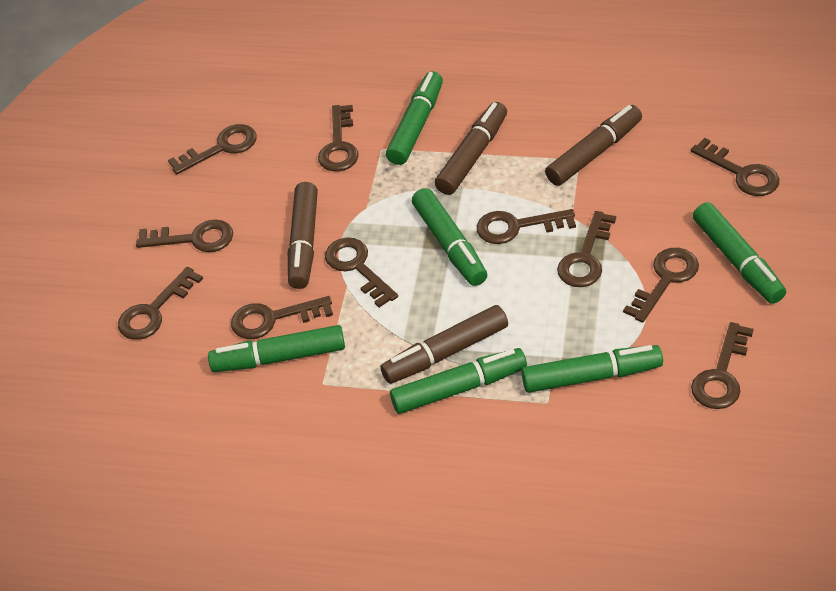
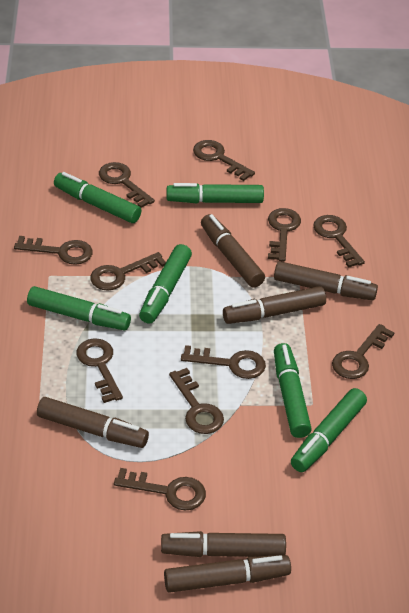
brown marker: 4 -> 6

